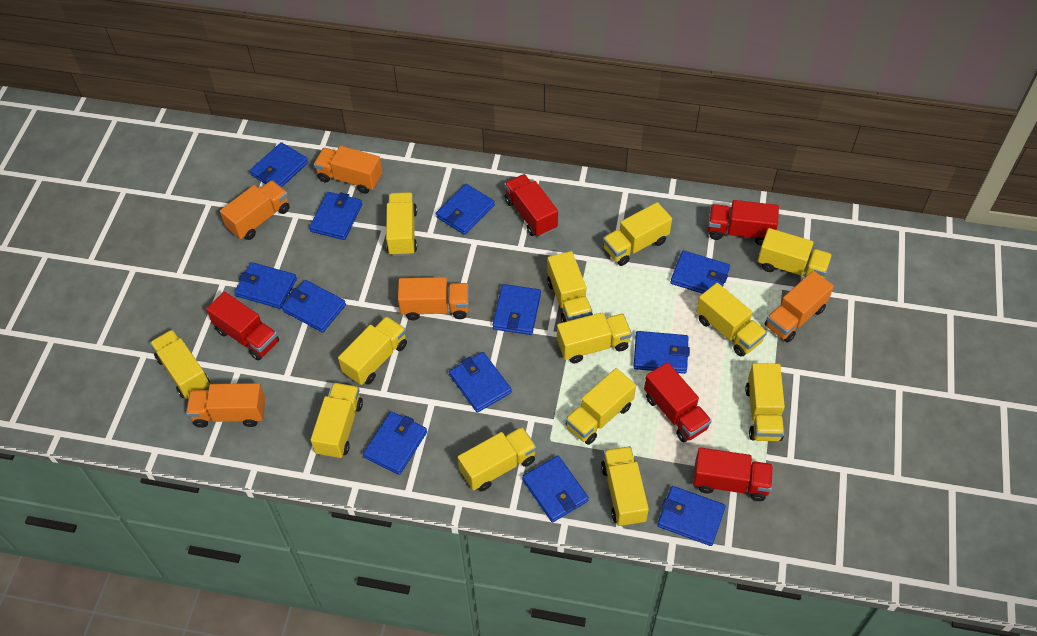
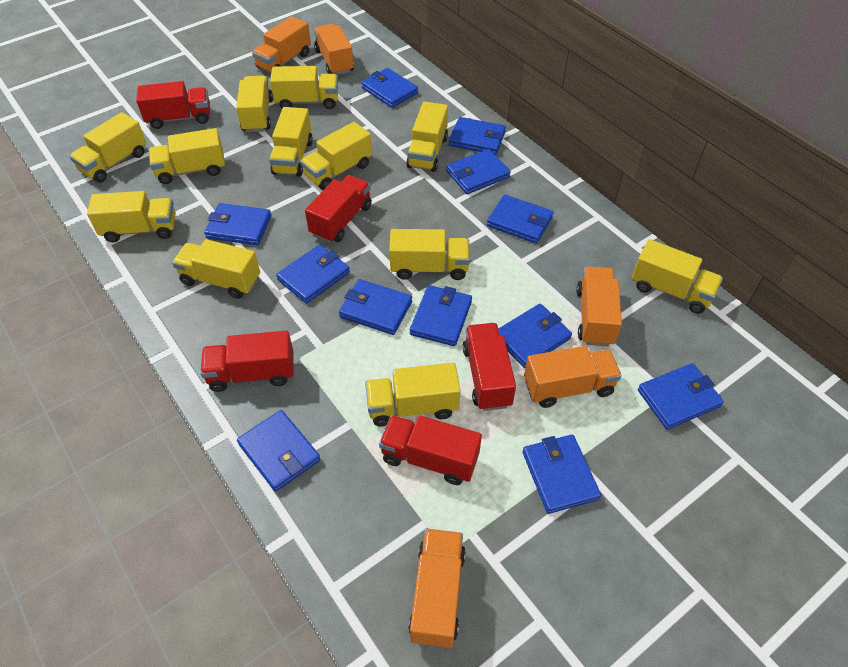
yellow truck: 13 -> 12

